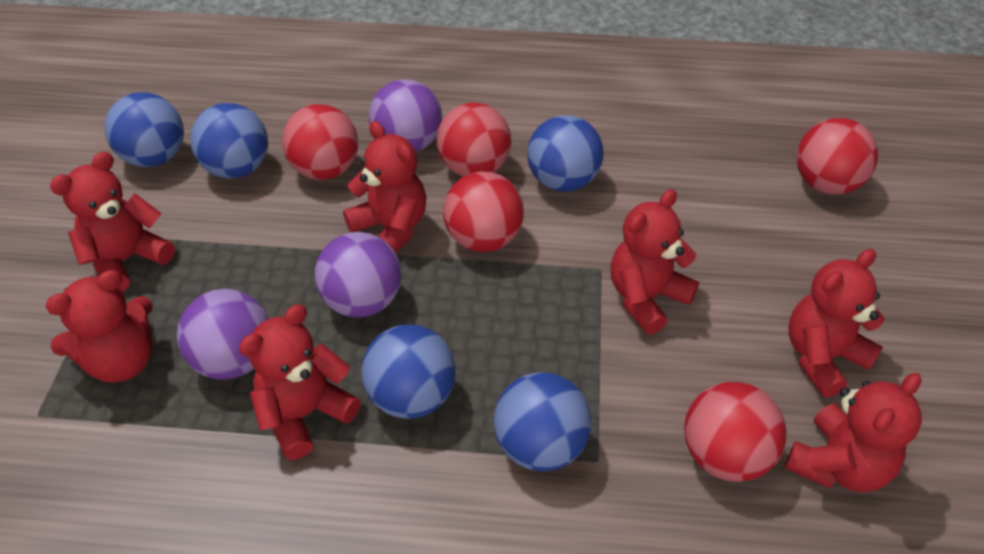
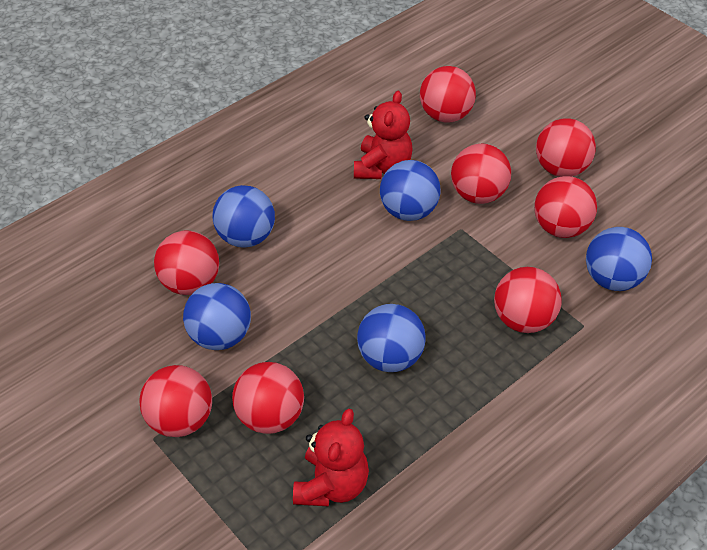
purple ball: 3 -> 0
red ball: 5 -> 8
red teddy bear: 7 -> 2

